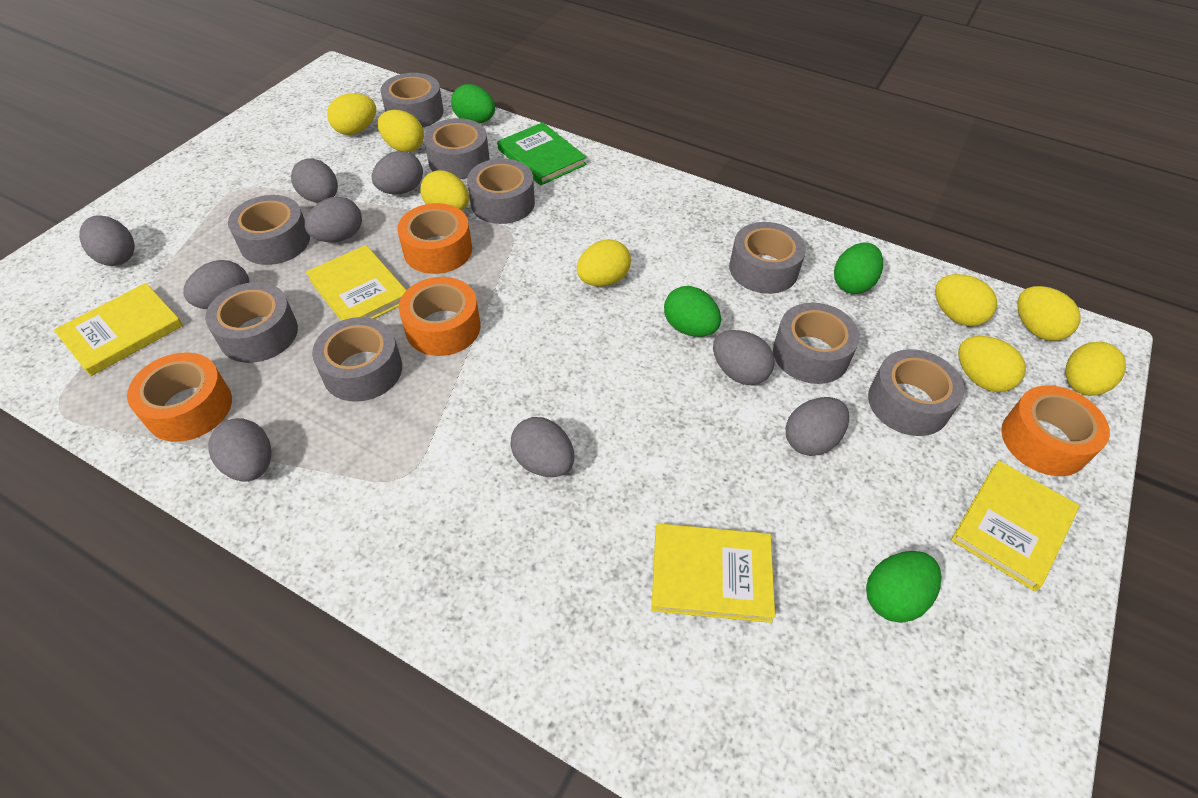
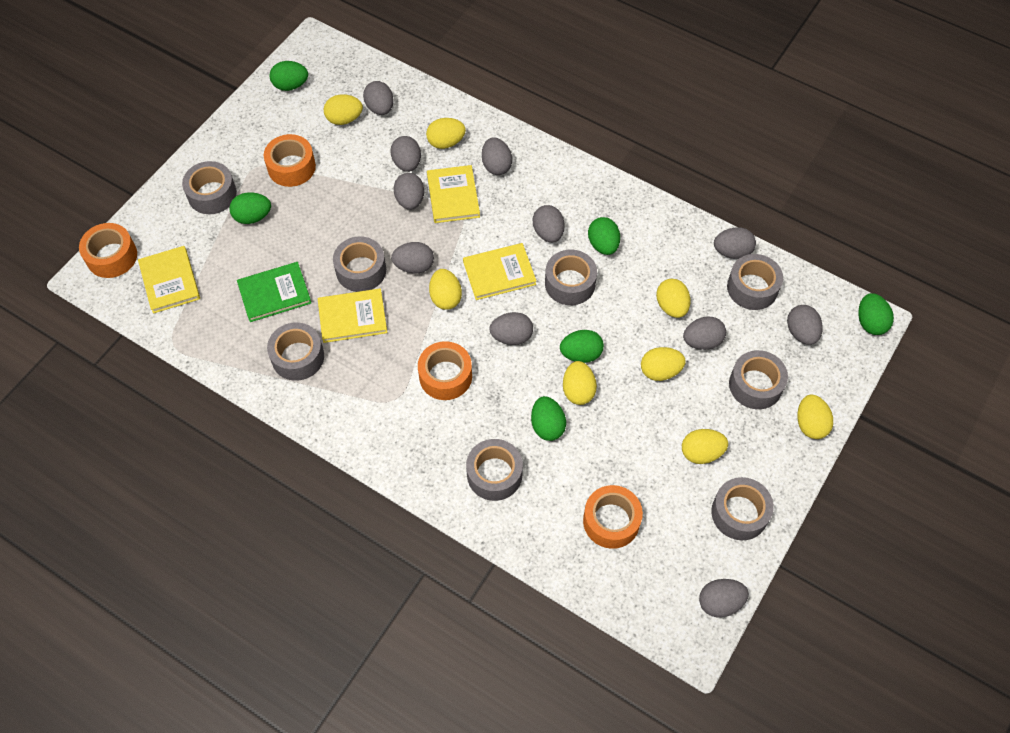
green egg: 4 -> 6
grey egg: 9 -> 11
grey tape: 9 -> 8

